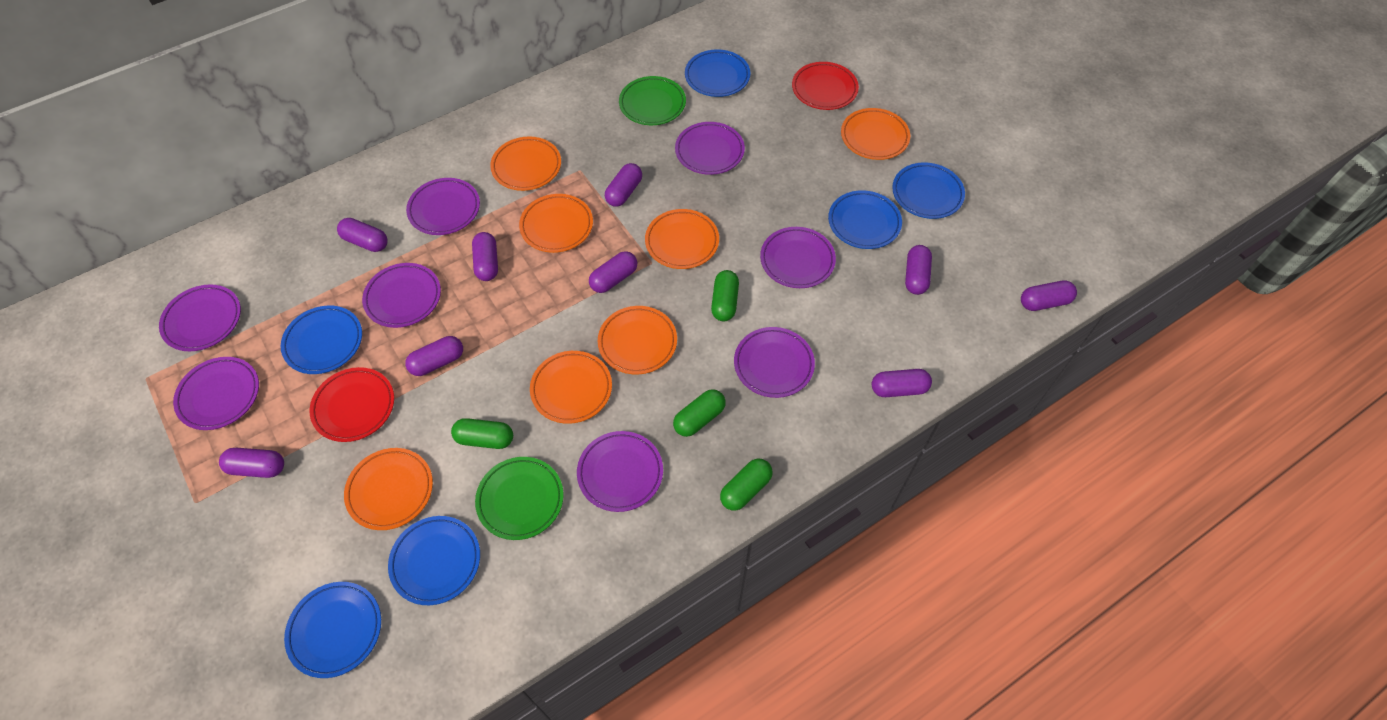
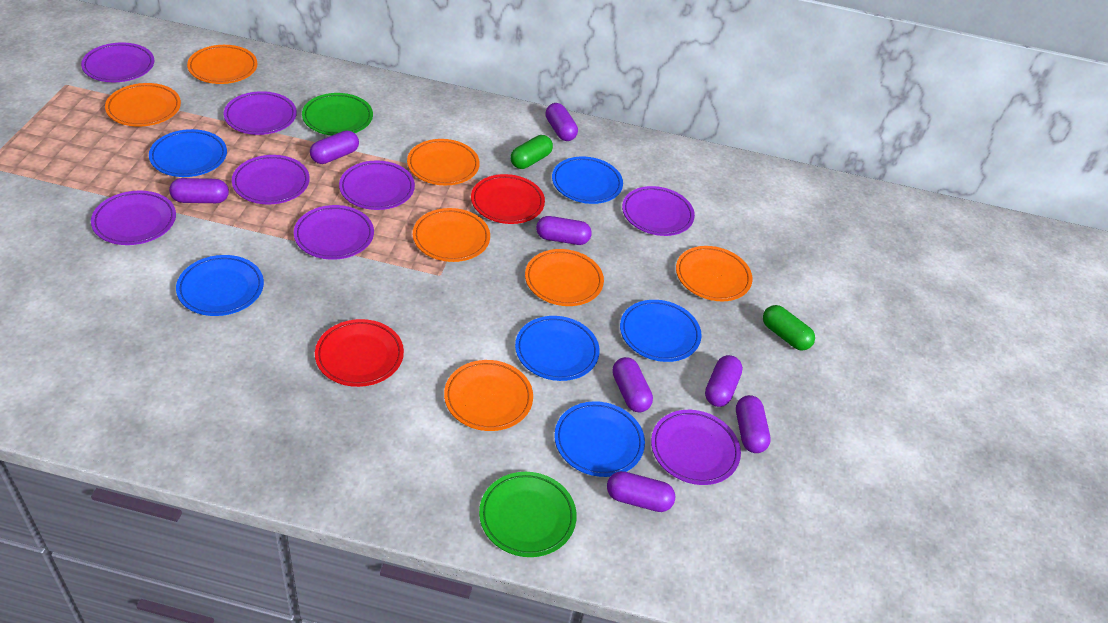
green capsule: 4 -> 2
purple capsule: 9 -> 8

